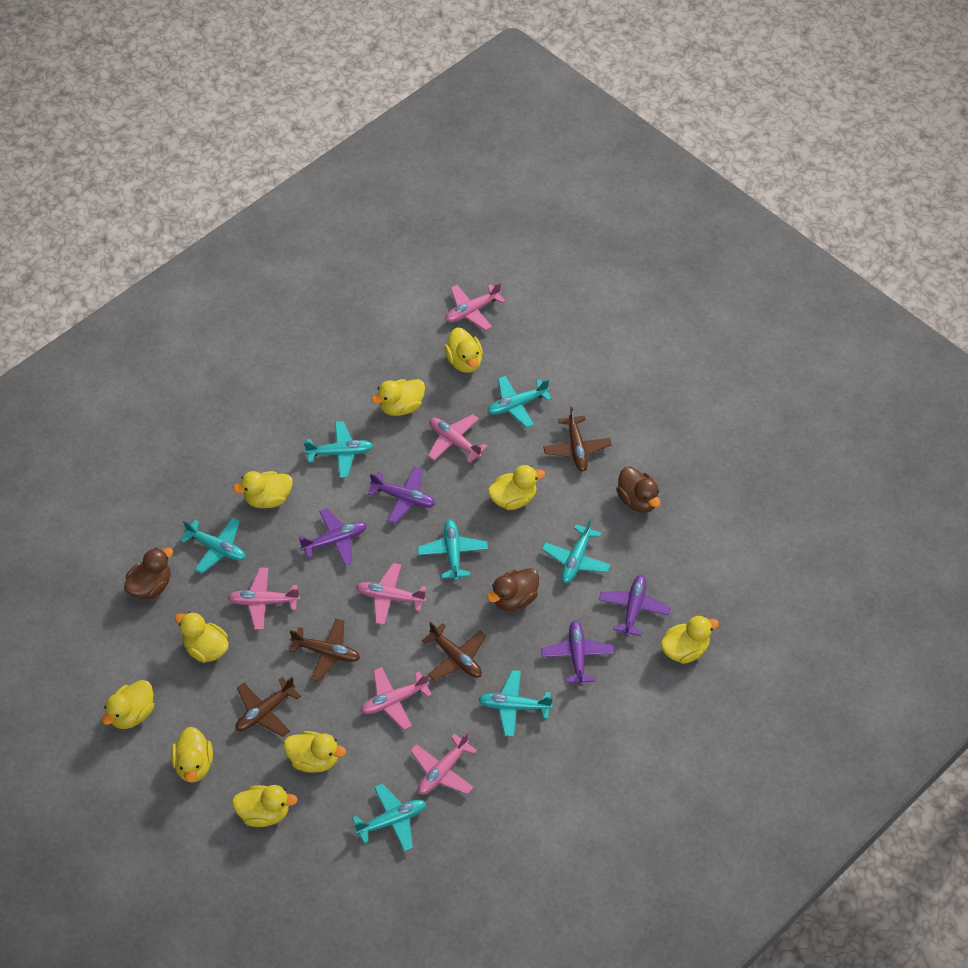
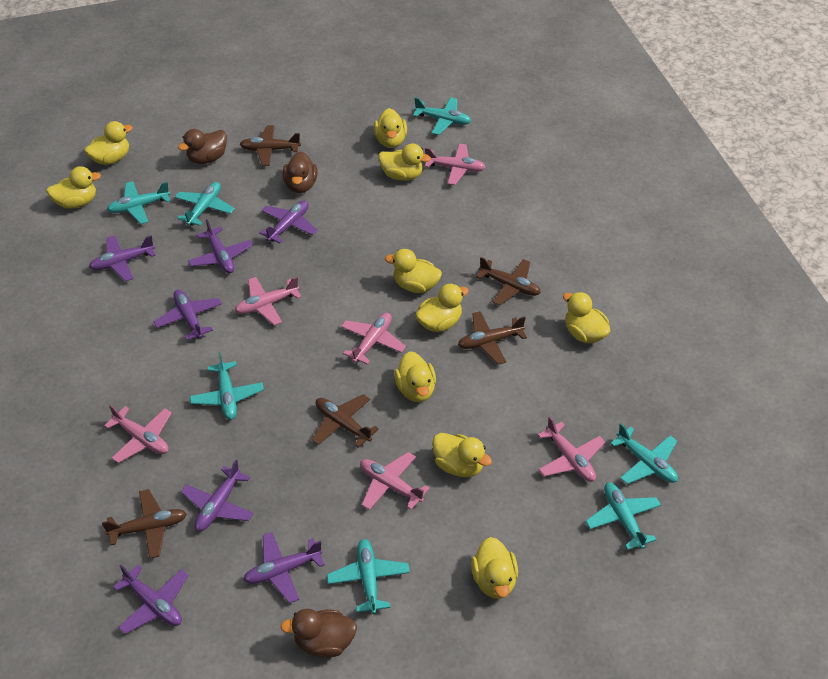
brown plane: 4 -> 5
purple plane: 4 -> 7

